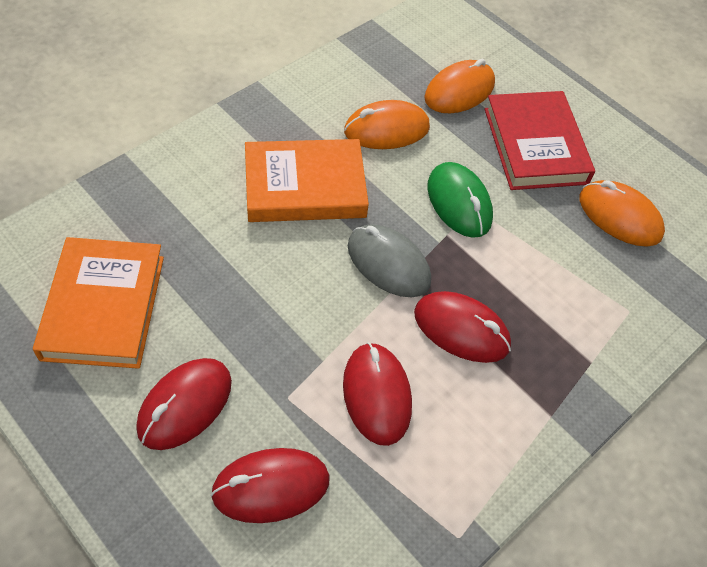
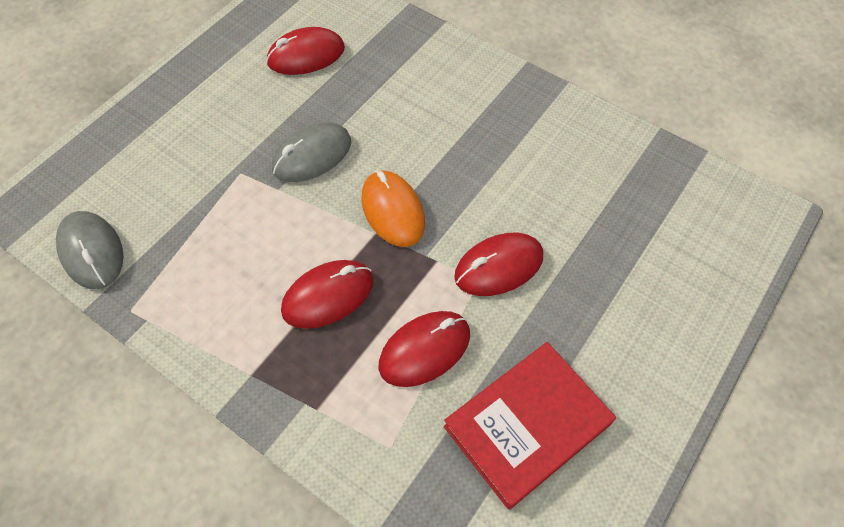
green mouse: 1 -> 0
grey mouse: 1 -> 2
orange book: 2 -> 0
orange mouse: 3 -> 1

